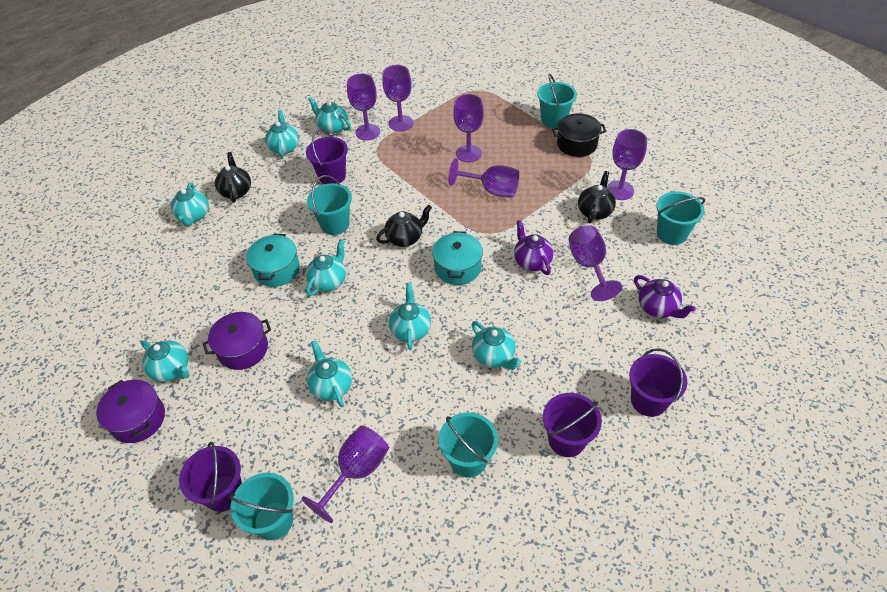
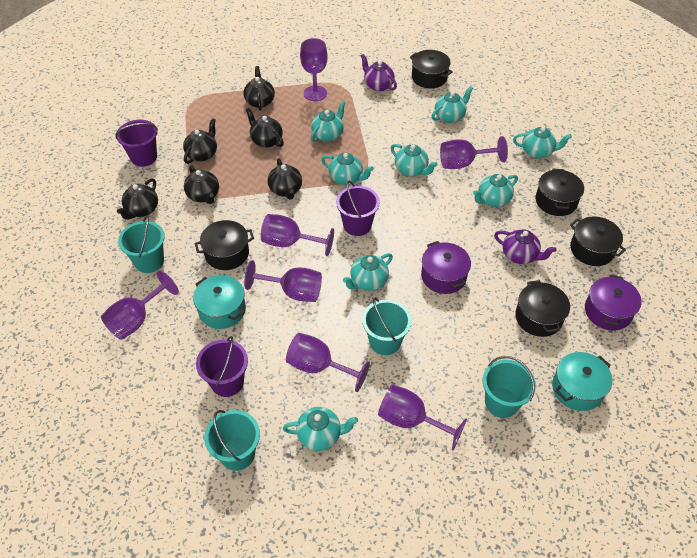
black pot: 1 -> 5
black teapot: 3 -> 6
purple bucket: 4 -> 3
turquoise bucket: 5 -> 4

